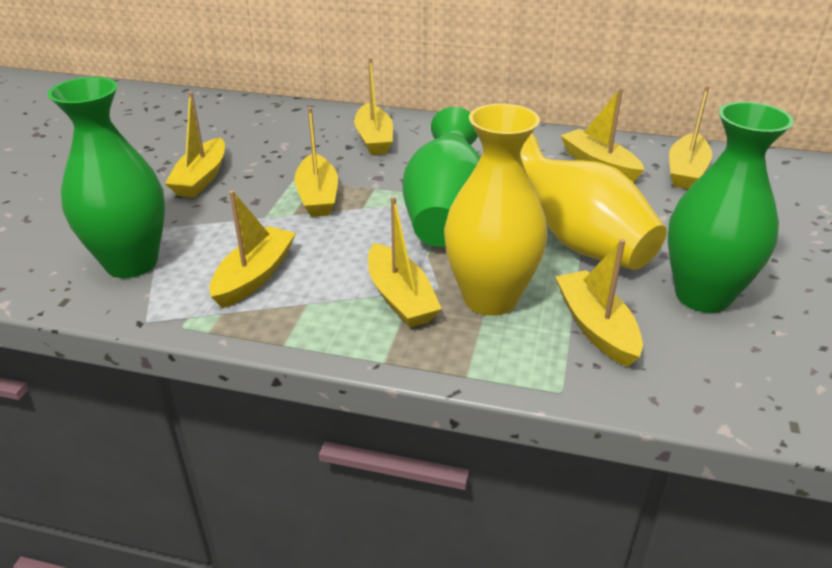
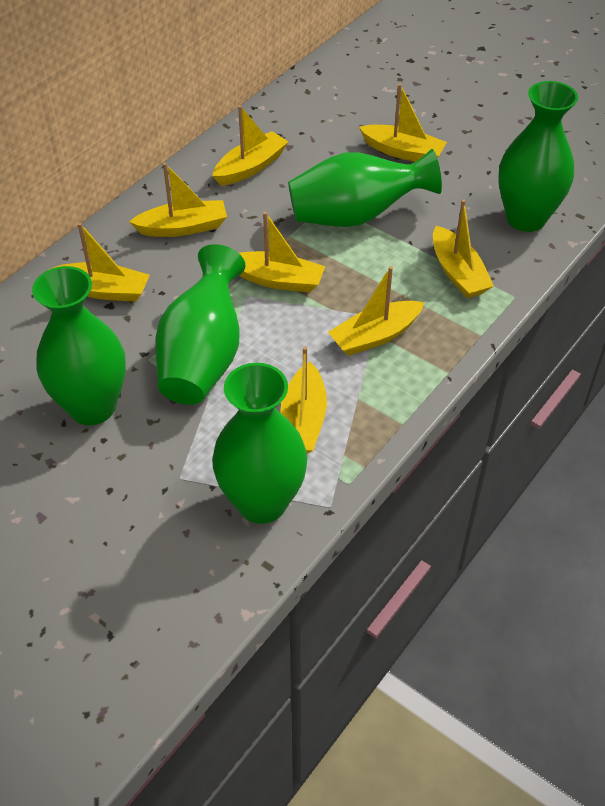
green vase: 3 -> 5
yellow vase: 2 -> 0

